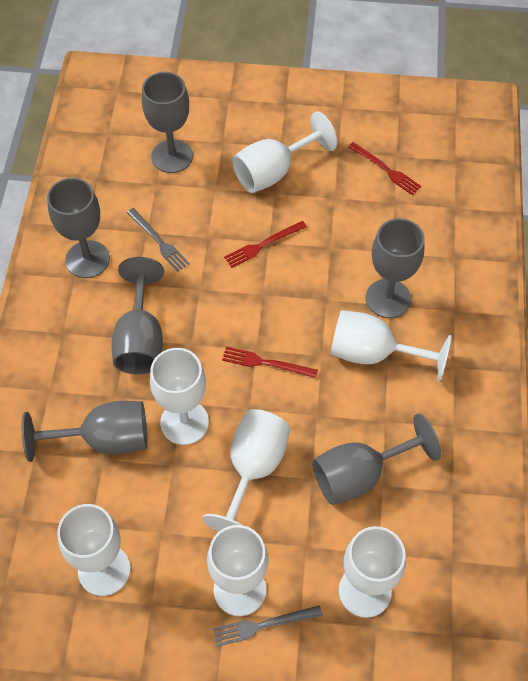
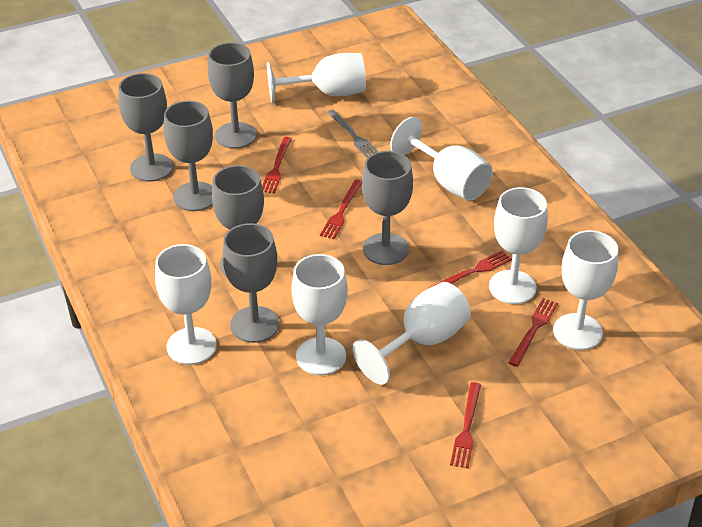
grey fork: 2 -> 1
red fork: 3 -> 5

